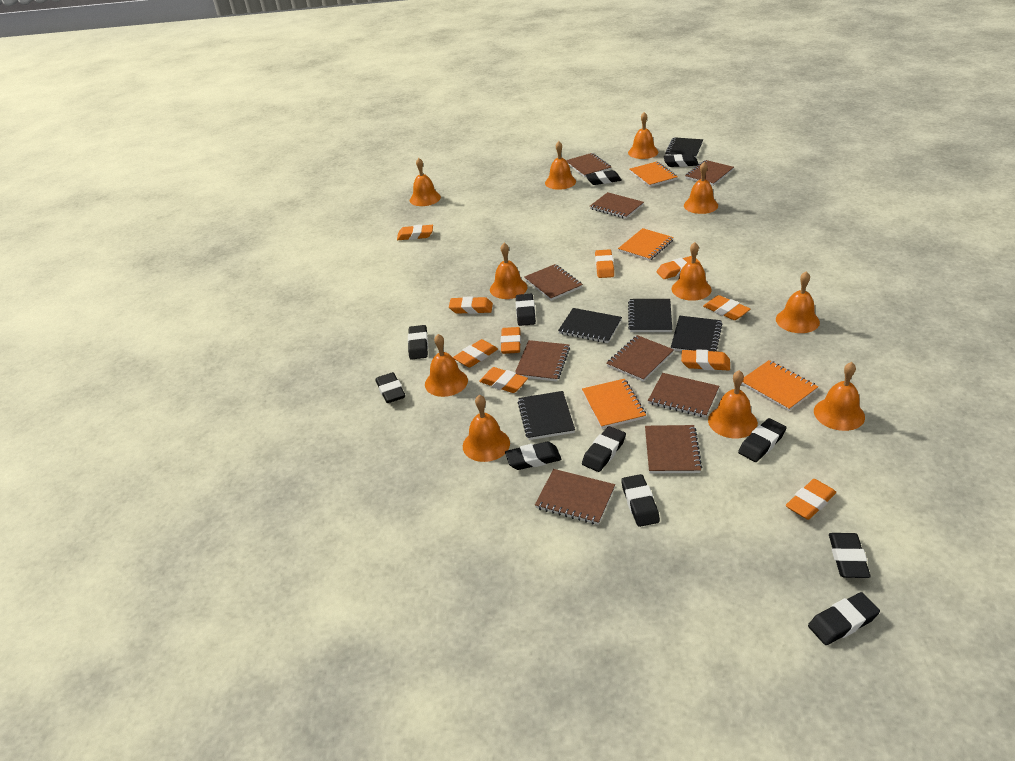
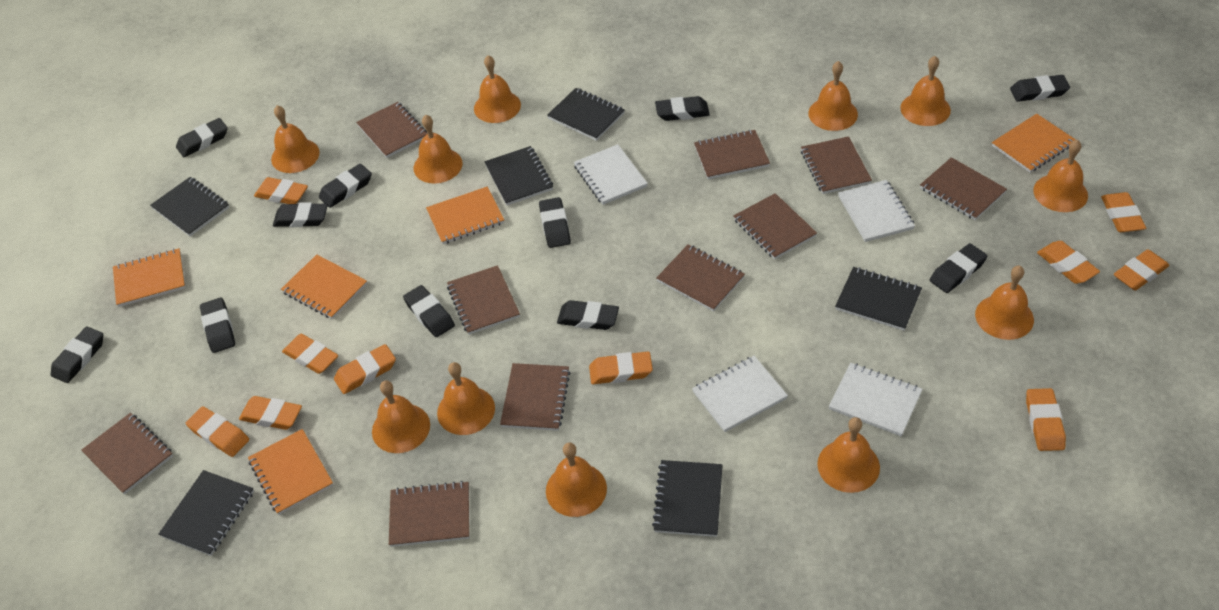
black notebook: 5 -> 6
brown notebook: 9 -> 10
orange notebook: 4 -> 5
white notebook: 0 -> 4

